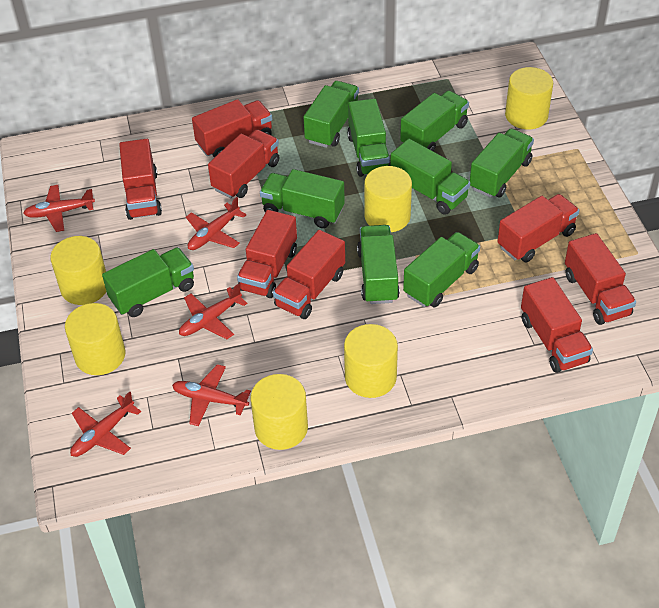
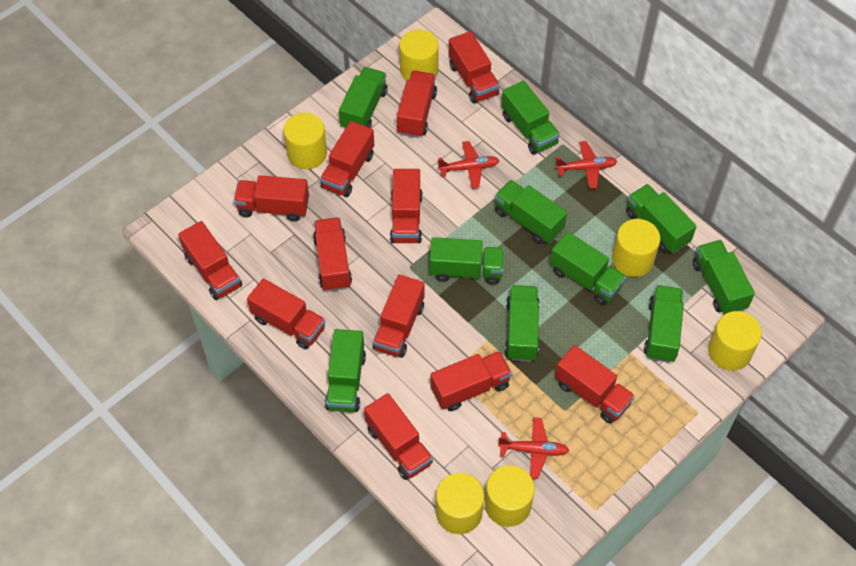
green truck: 9 -> 10
red plane: 5 -> 3
red truck: 8 -> 12

